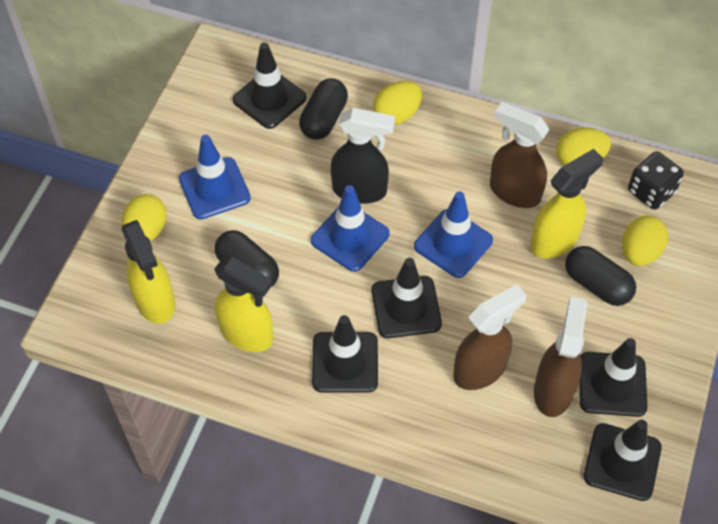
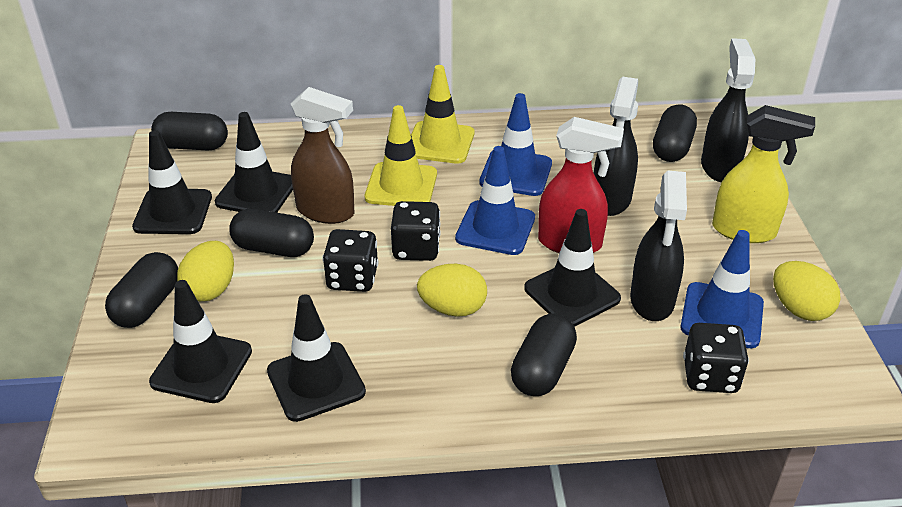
black capsule: 3 -> 5
black dice: 1 -> 3
black spray bottle: 1 -> 3
brown spray bottle: 3 -> 1
red spray bottle: 0 -> 1
yellow egg: 4 -> 3
yellow spray bottle: 3 -> 1
yellow traffic cone: 0 -> 2

